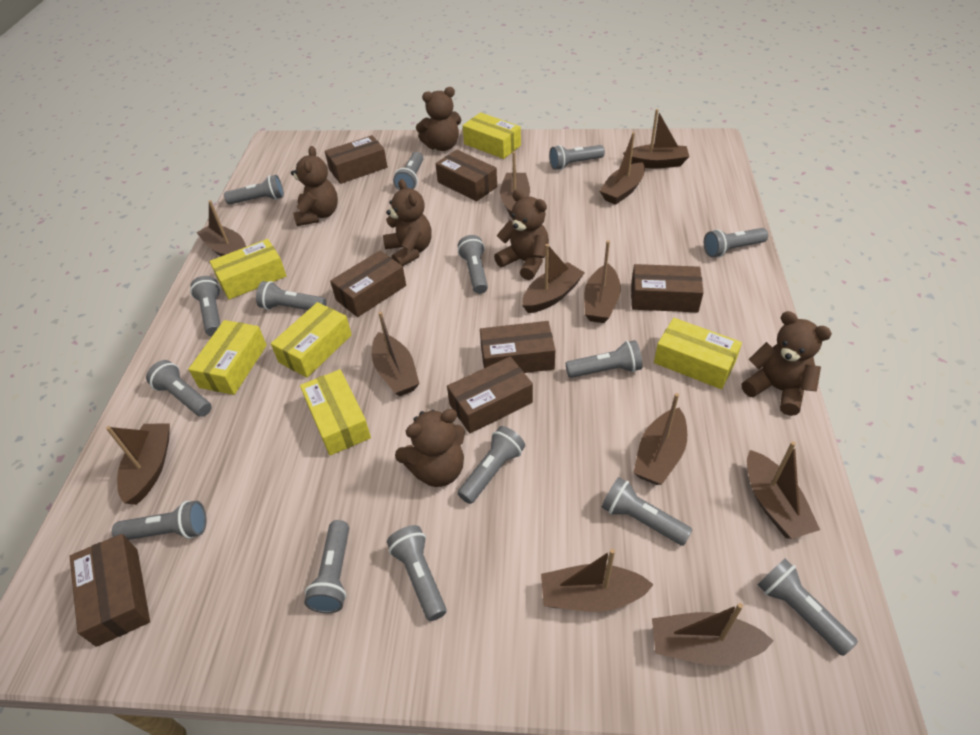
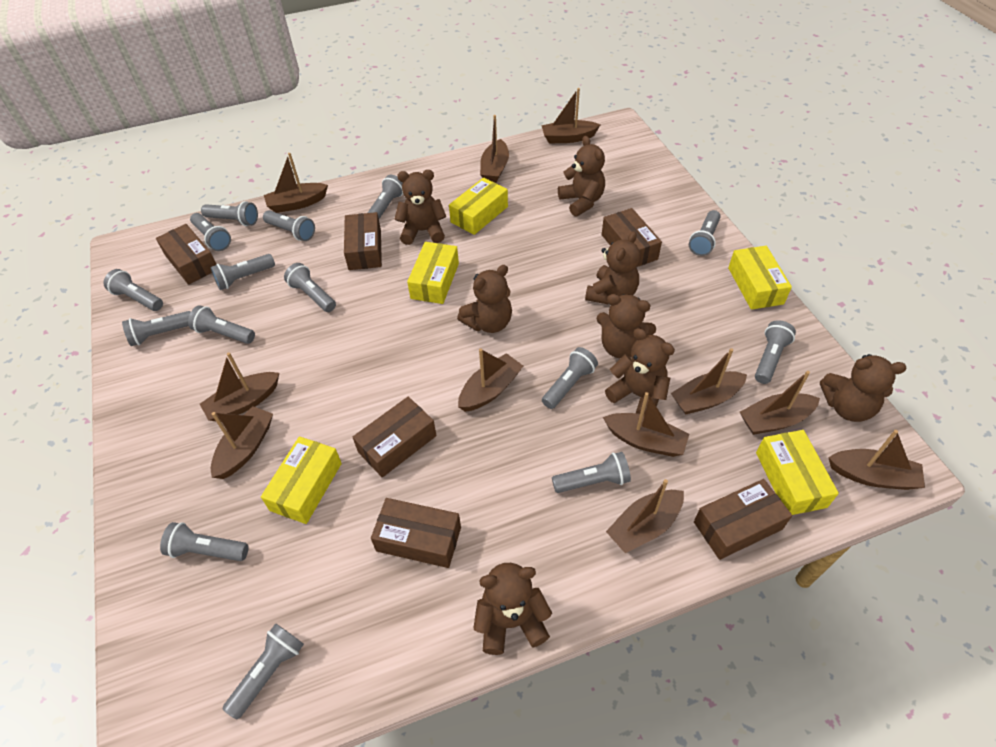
brown boat: 12 -> 11
brown box: 7 -> 6
brown teddy bear: 6 -> 8
yellow box: 6 -> 5

